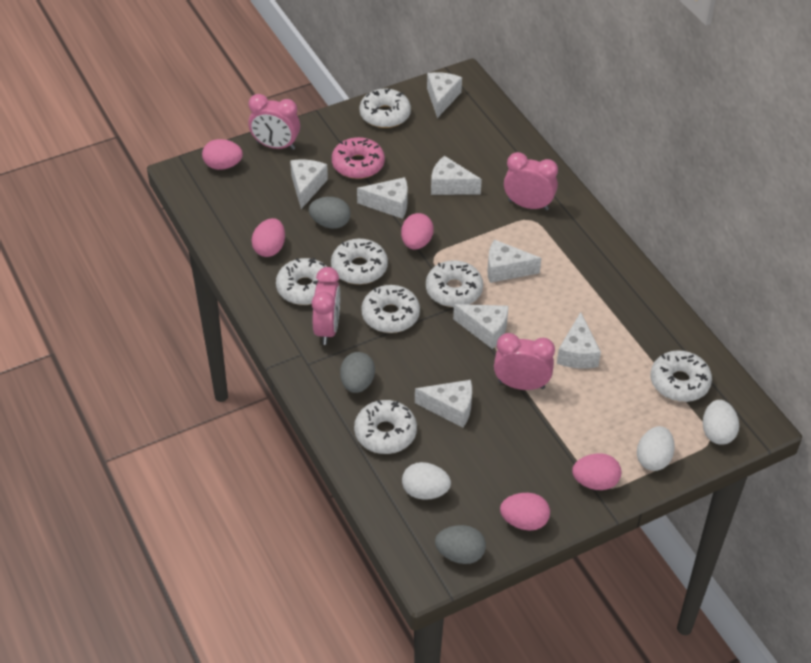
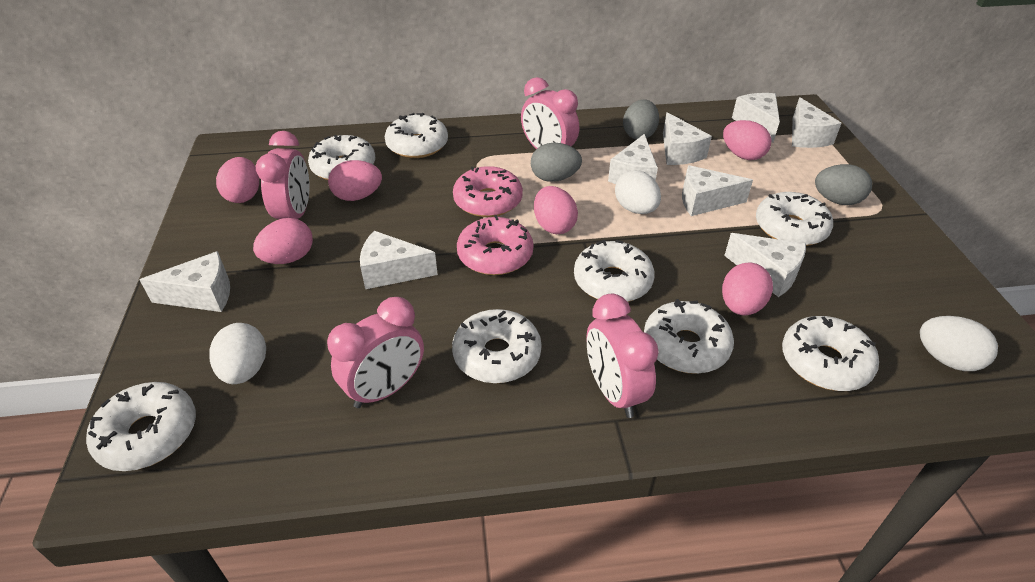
pink donut: 1 -> 2
pink egg: 5 -> 6
white donut: 7 -> 8

